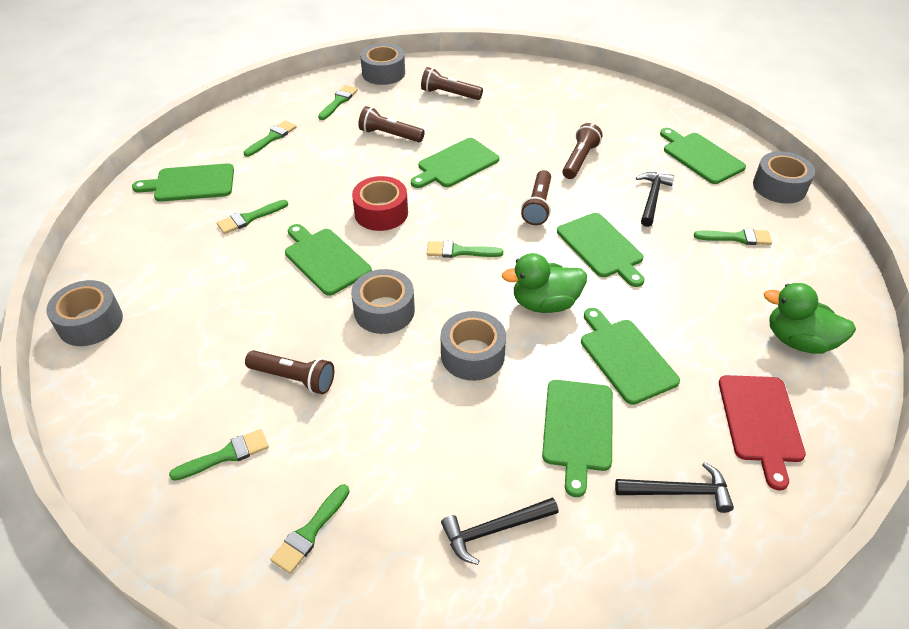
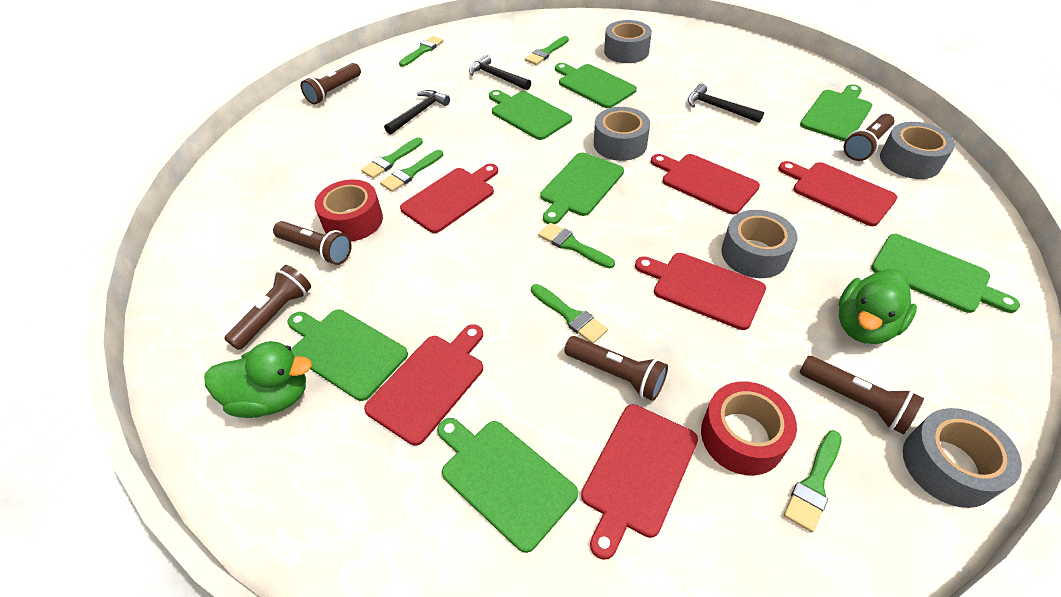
brown flashlight: 5 -> 6
red cutting board: 1 -> 6
red tape: 1 -> 2

